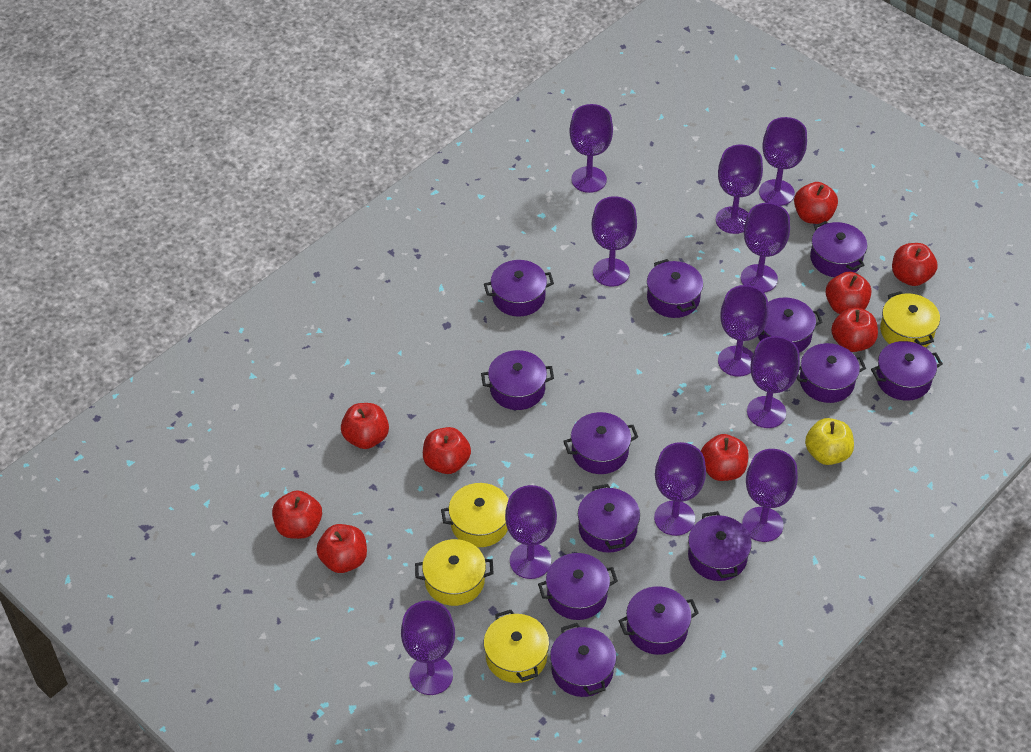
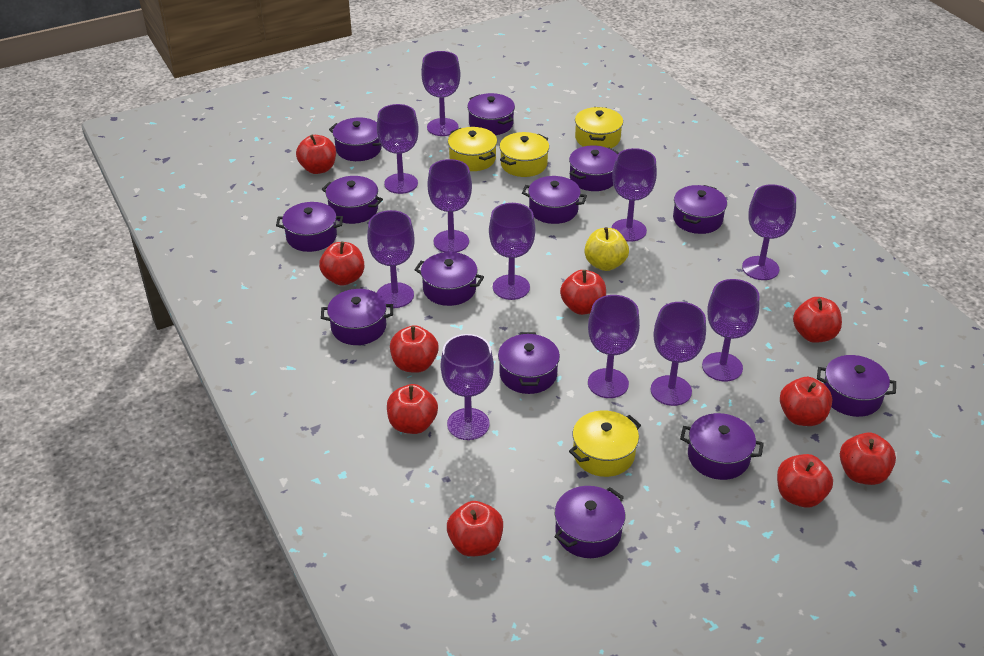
red apple: 9 -> 10

